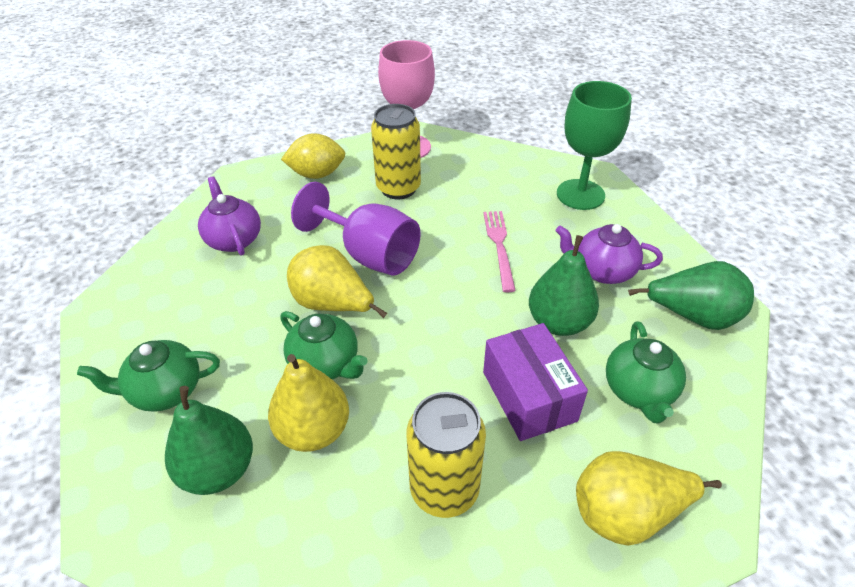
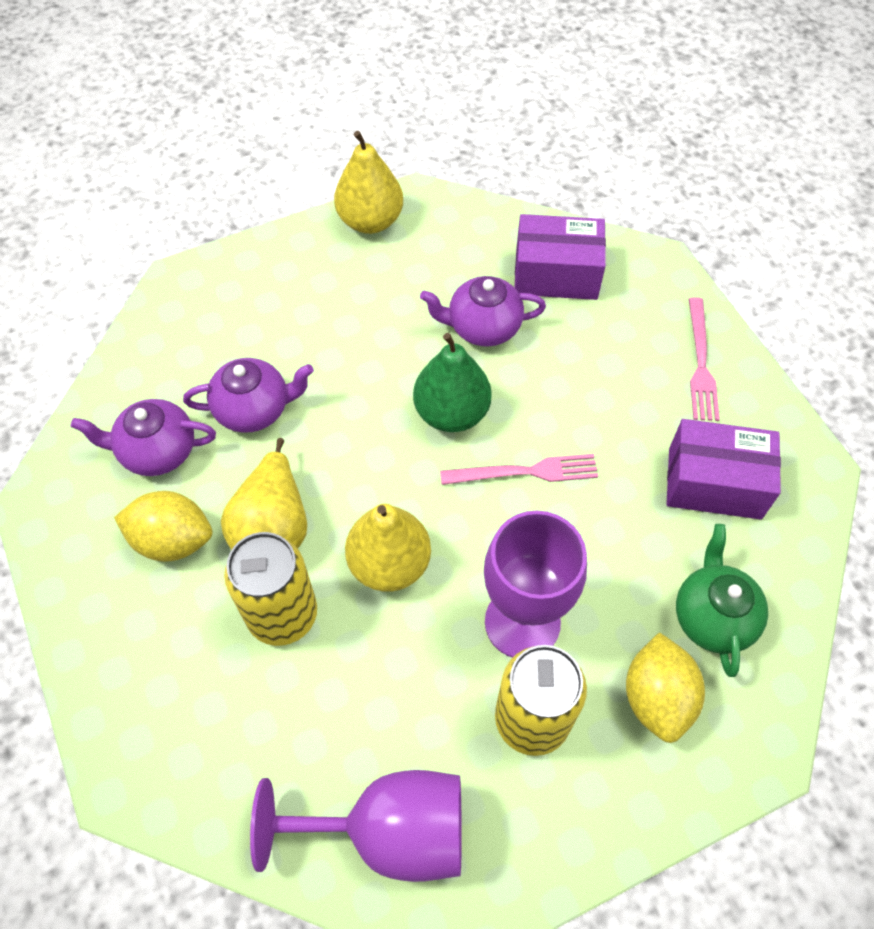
green goblet: 1 -> 0
green pear: 3 -> 1
green teapot: 3 -> 1
pink fork: 1 -> 2
pink goblet: 1 -> 0
purple box: 1 -> 2
purple goblet: 1 -> 2
purple teapot: 2 -> 3
yellow lemon: 1 -> 2

